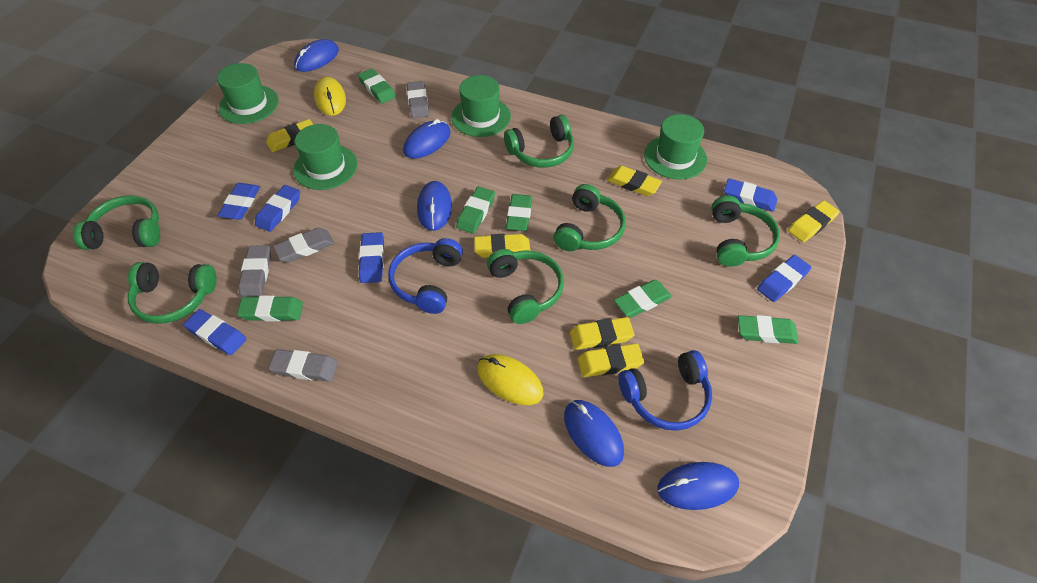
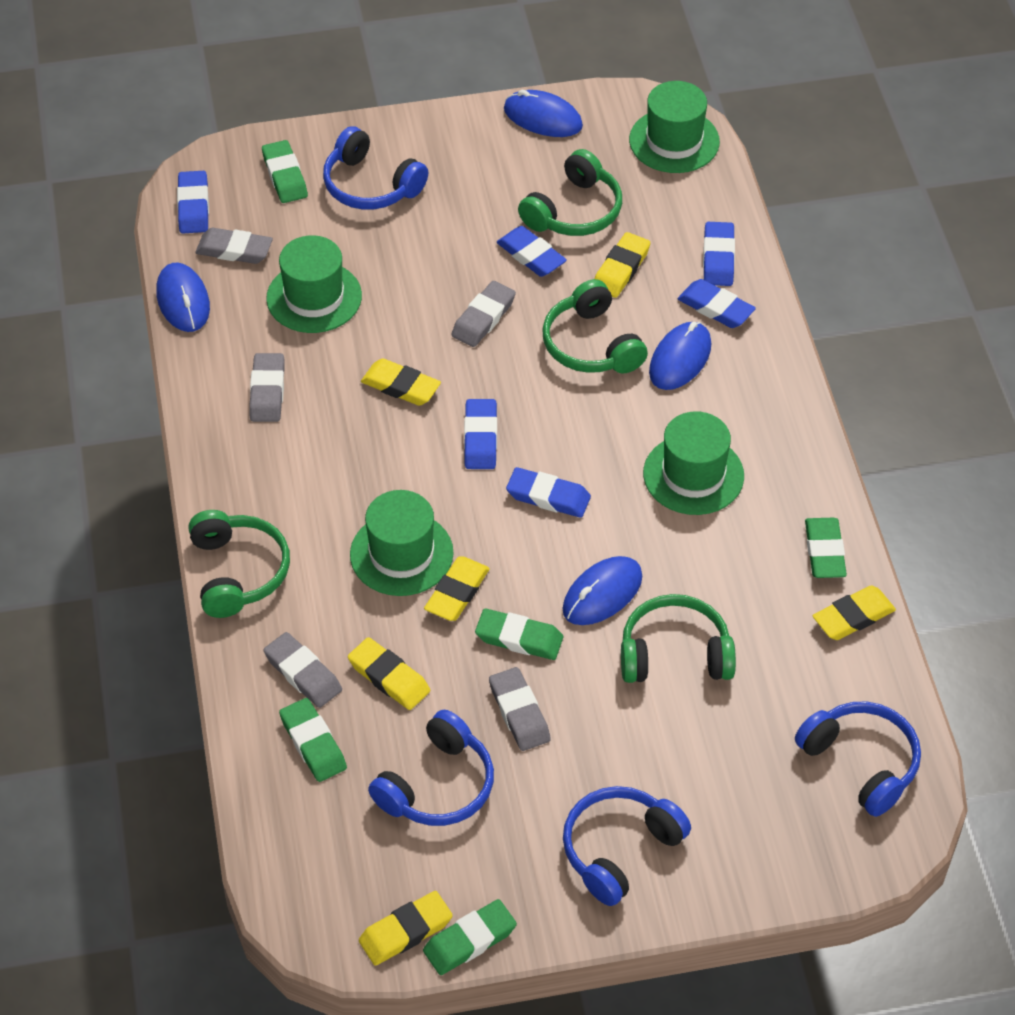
blue headphones: 2 -> 4
blue mouse: 5 -> 4
green eraser: 6 -> 5
green headphones: 6 -> 4
grey eraser: 4 -> 5
yellow mouse: 2 -> 0

